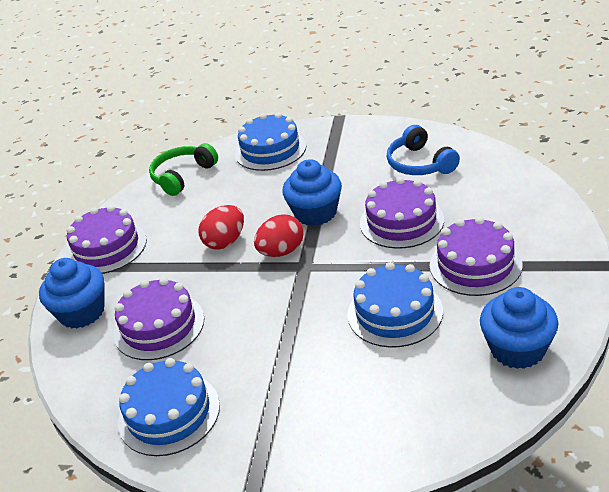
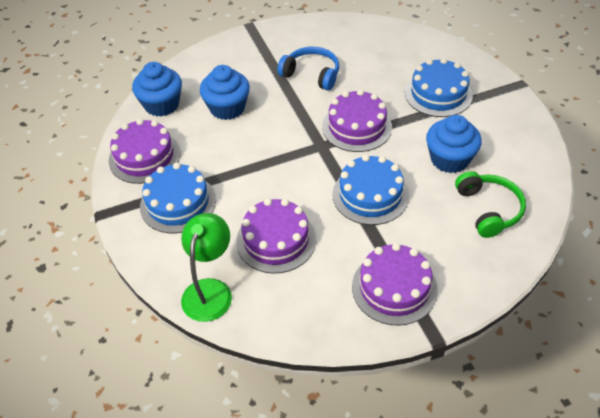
green lamp: 0 -> 1
red egg: 2 -> 0

